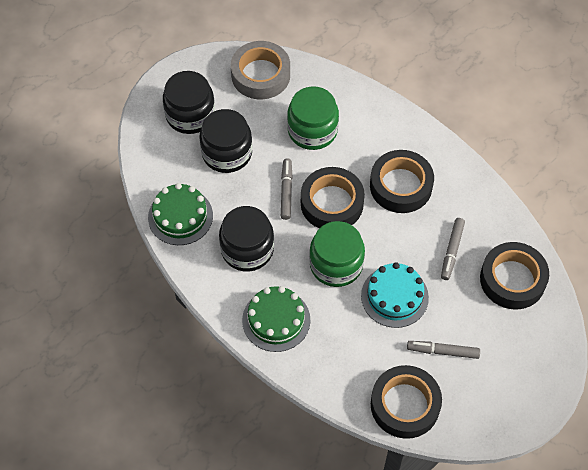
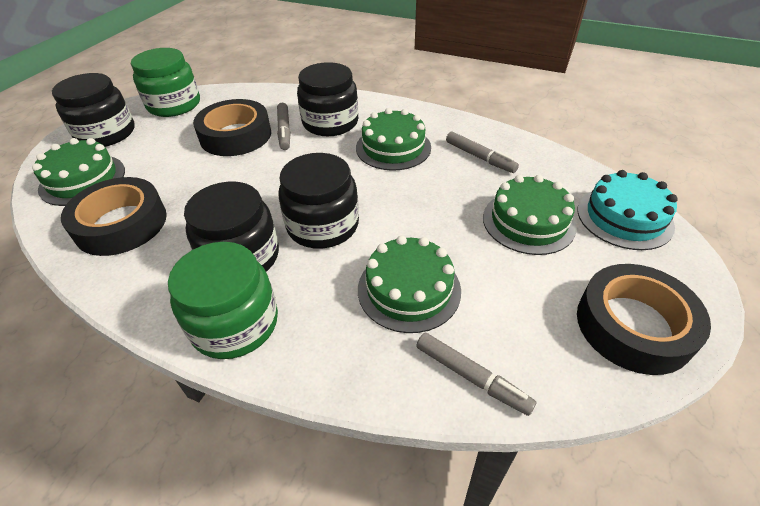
black jar: 3 -> 4
black tape: 4 -> 3
green cake: 2 -> 4
grey tape: 1 -> 0

